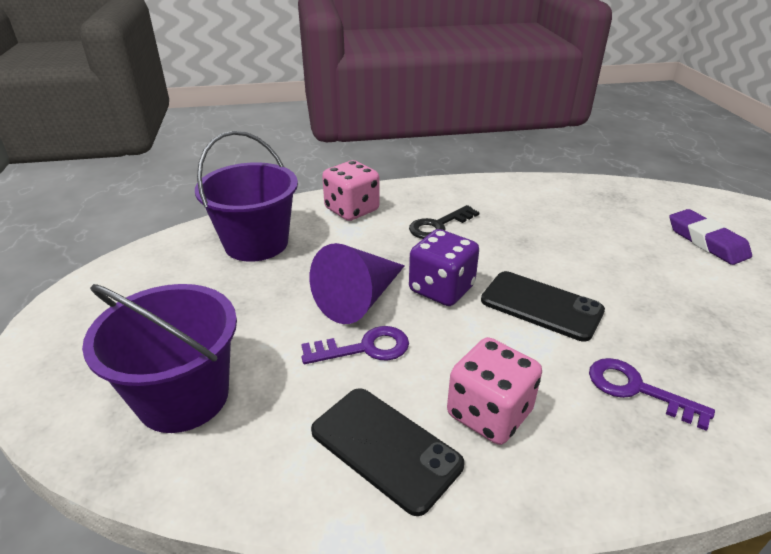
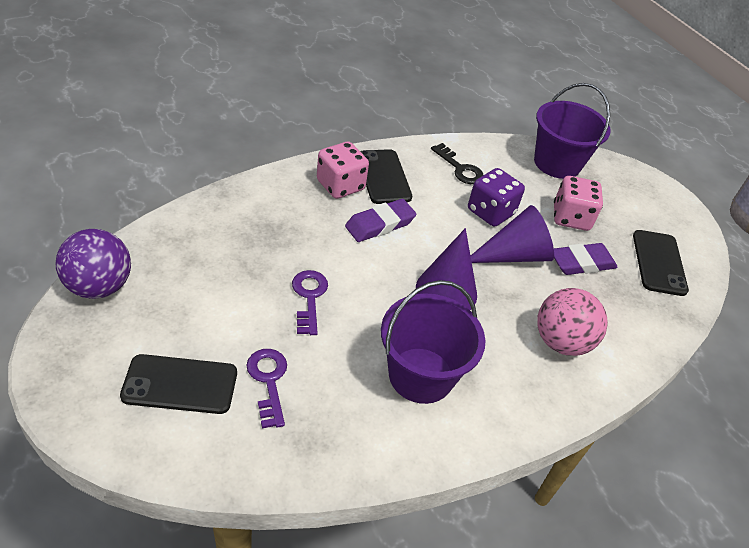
black phone: 2 -> 3
pink ball: 0 -> 1
purple ball: 0 -> 1
purple cone: 1 -> 2
purple eraser: 1 -> 2

